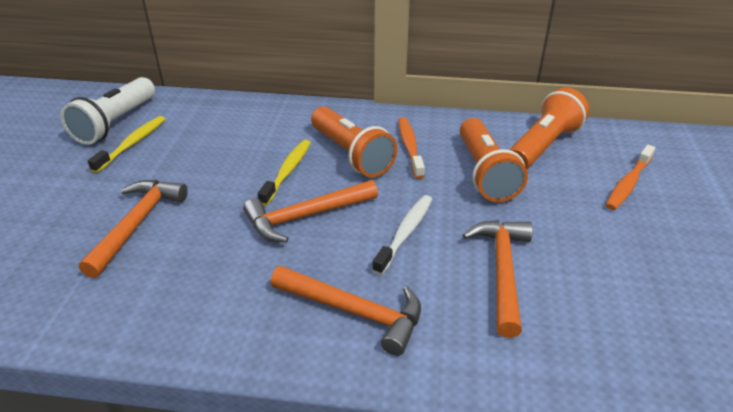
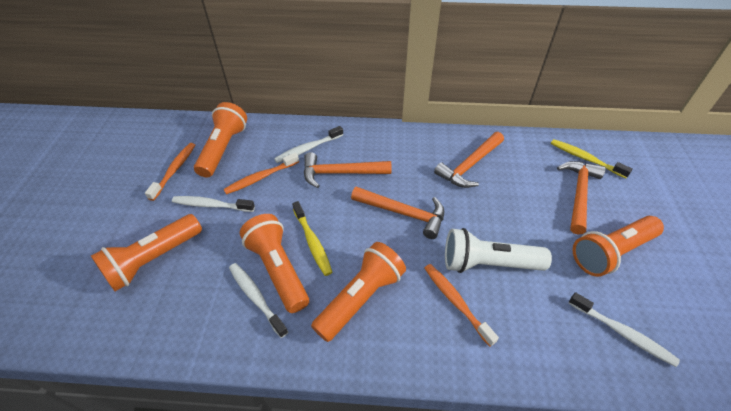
orange flashlight: 3 -> 5
orange toothbrush: 2 -> 3
white toothbrush: 1 -> 4

